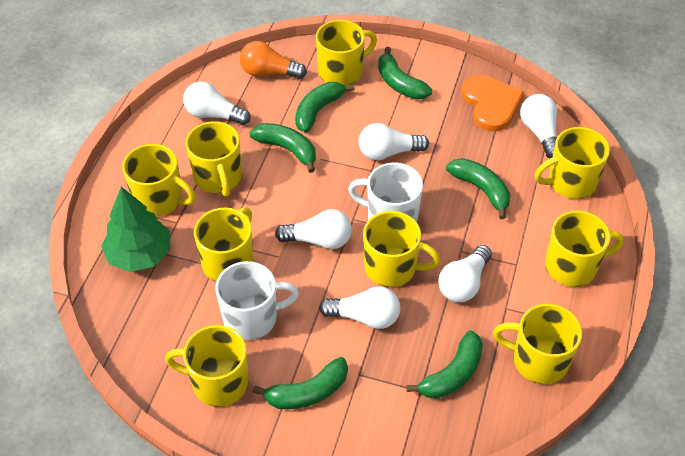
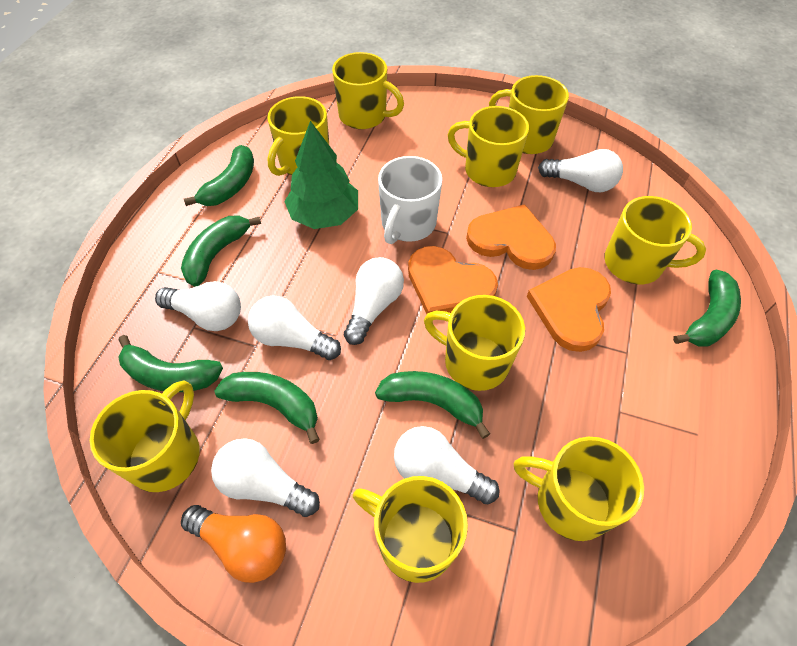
orange heart: 1 -> 3
white mug: 2 -> 1

